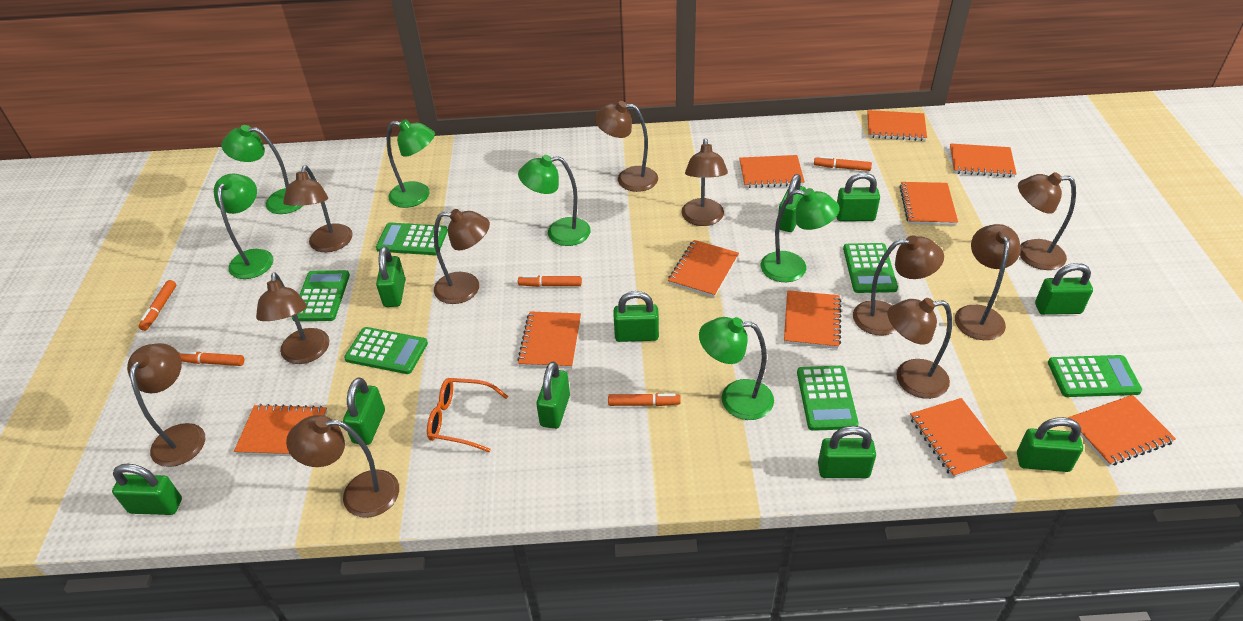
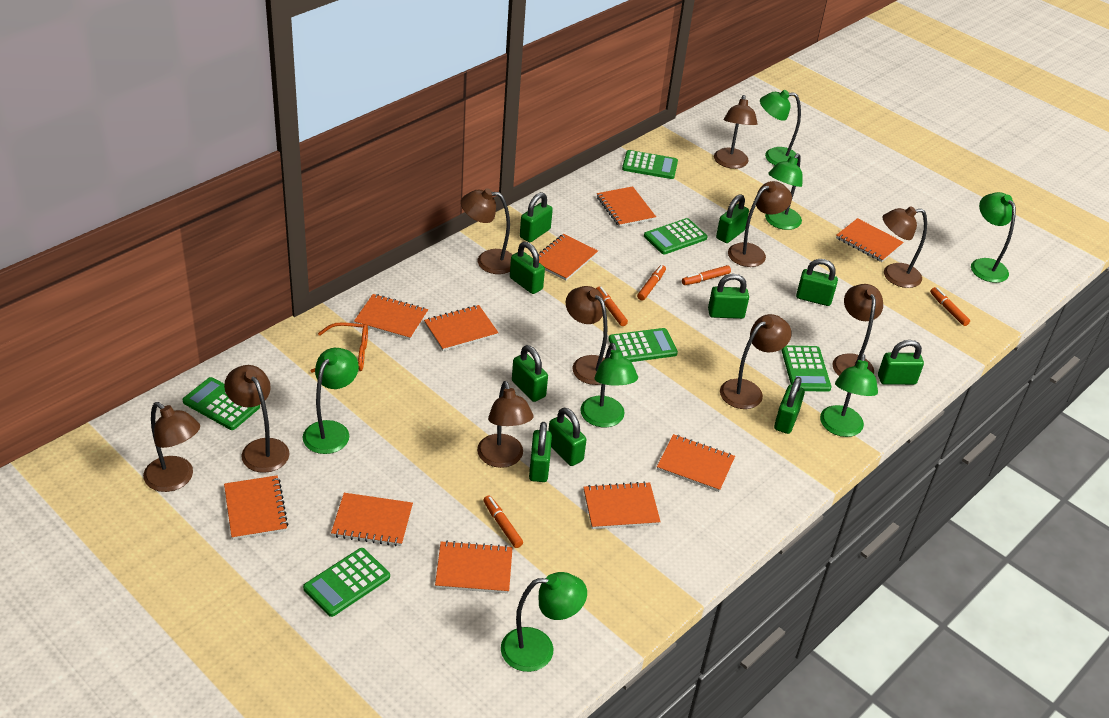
brown lamp: 11 -> 10
green lamp: 6 -> 7

